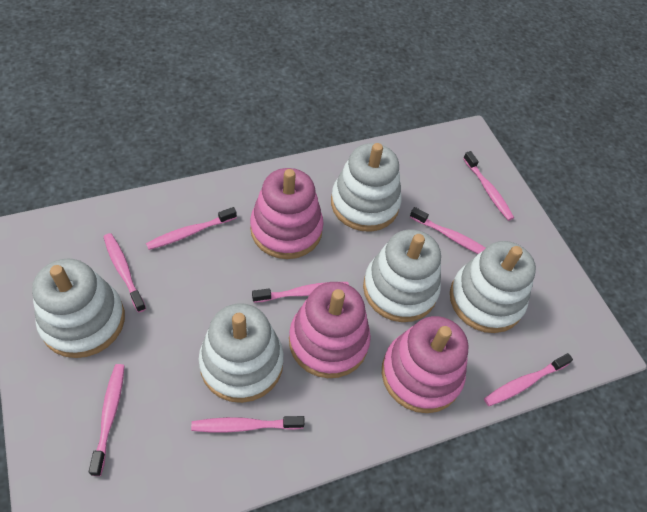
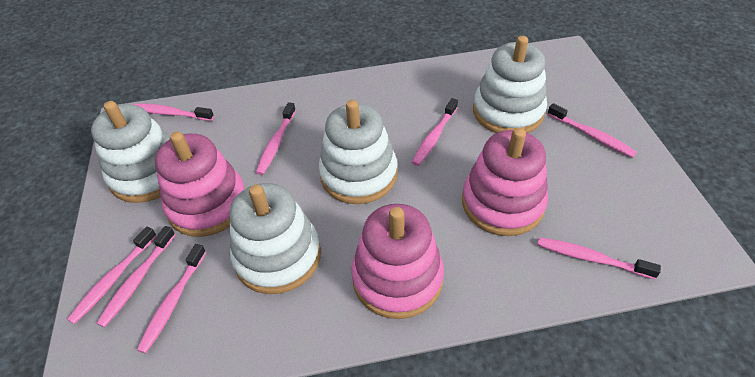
white stacking toy: 5 -> 4

